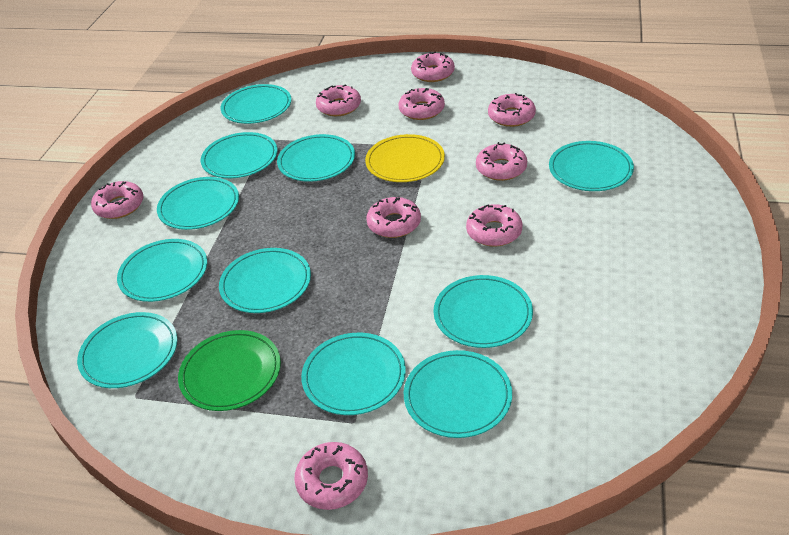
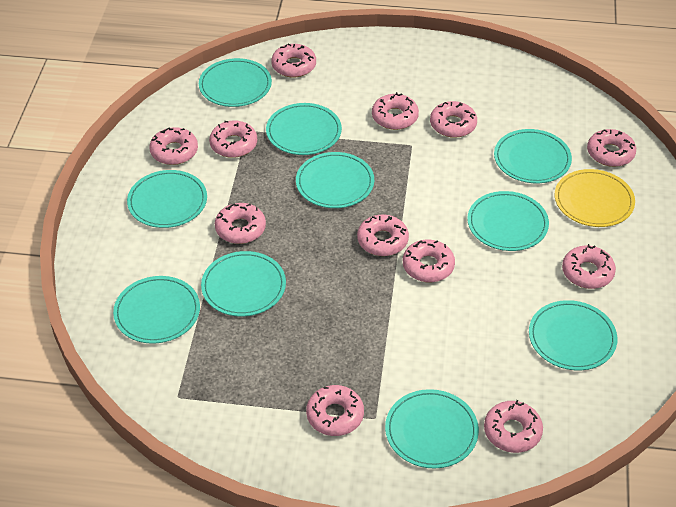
green plate: 1 -> 0
pink donut: 9 -> 12
turquoise plate: 11 -> 10

